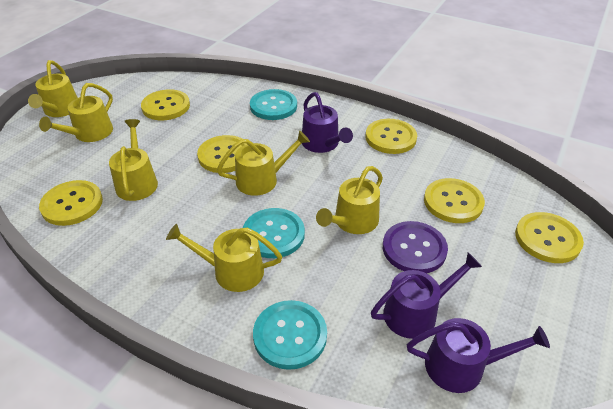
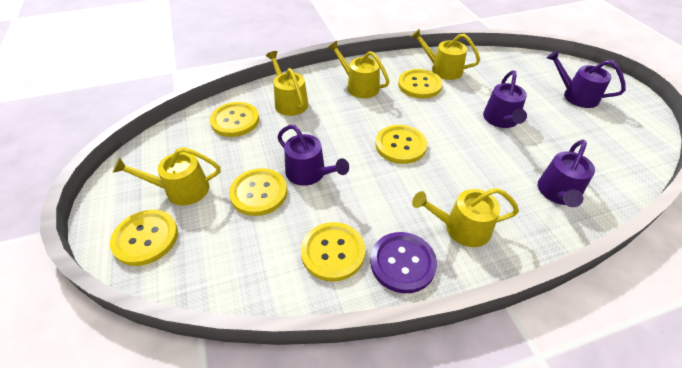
purple watering can: 3 -> 4
turquoise button: 3 -> 0
yellow watering can: 6 -> 5

